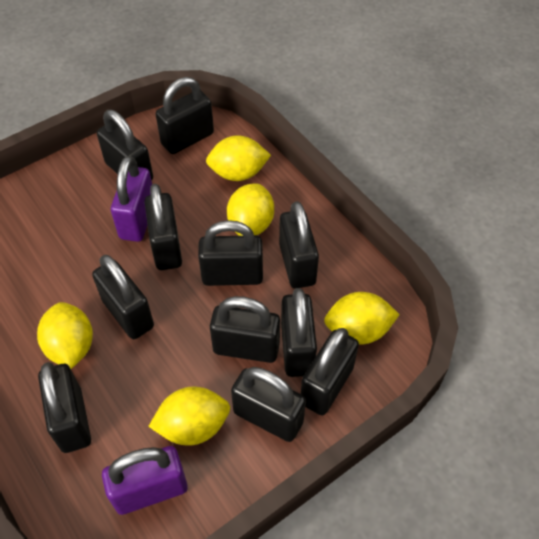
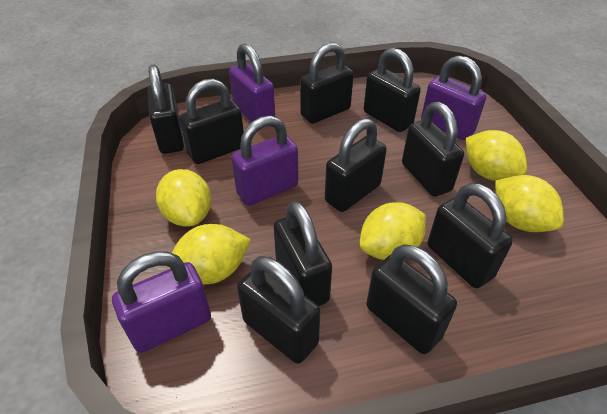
black padlock: 11 -> 10
purple padlock: 2 -> 4

